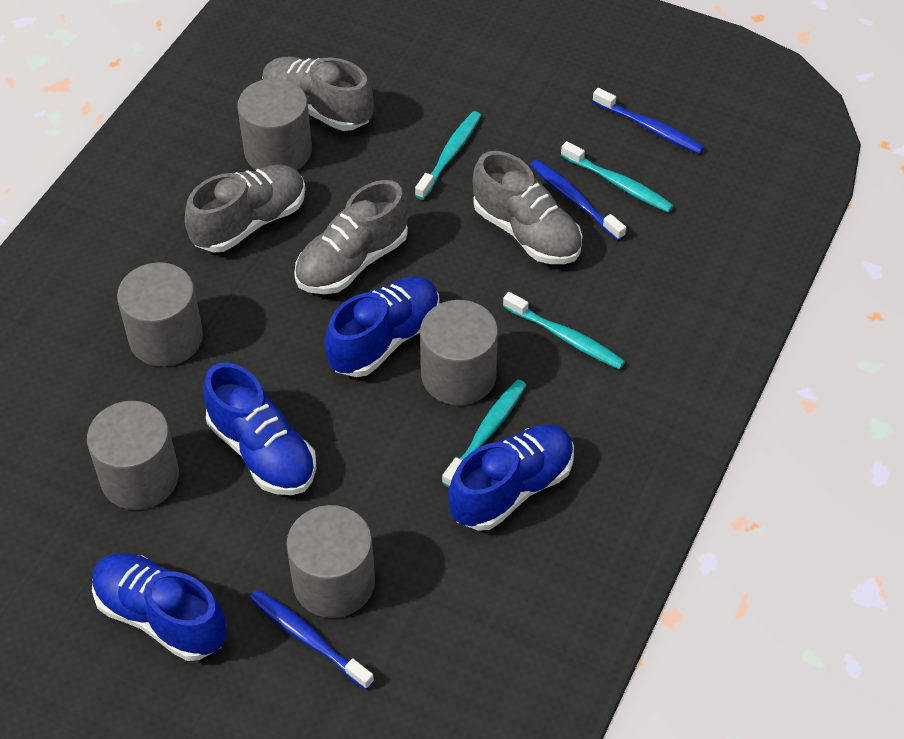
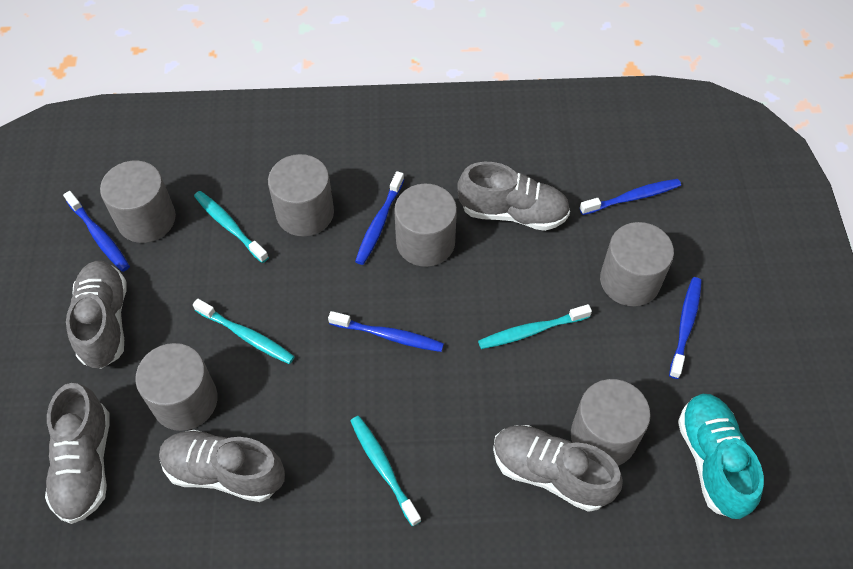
blue shoe: 4 -> 0
blue toothbrush: 3 -> 5
grey cylinder: 5 -> 6
grey shoe: 4 -> 5
turquoise shoe: 0 -> 1

